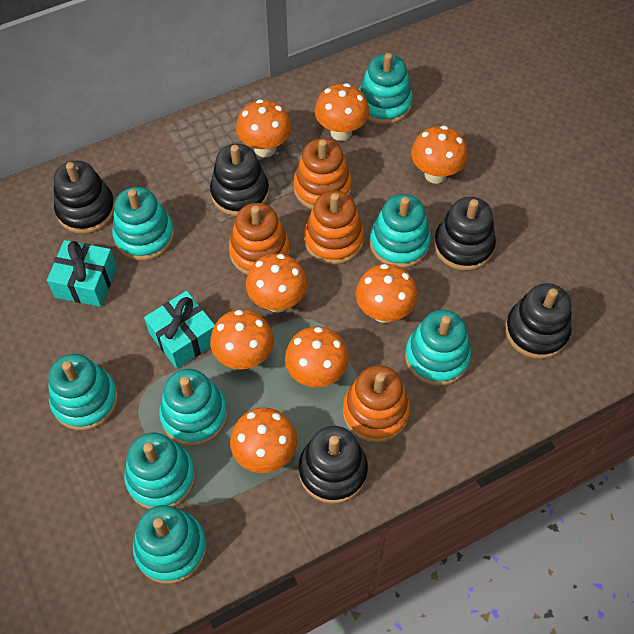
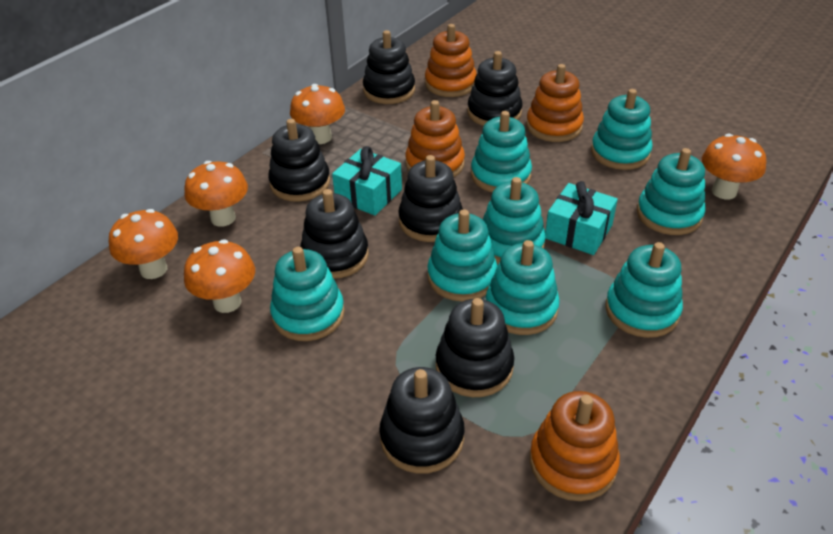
black stacking toy: 5 -> 7
orange mushroom: 8 -> 5

